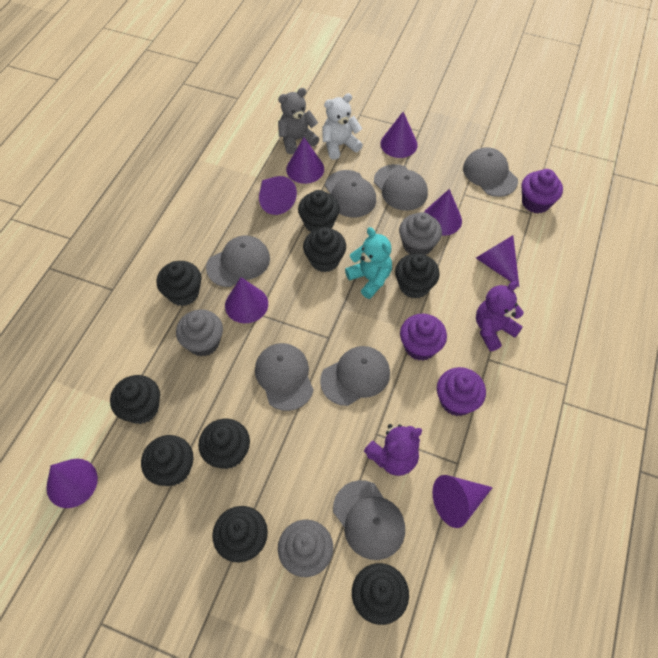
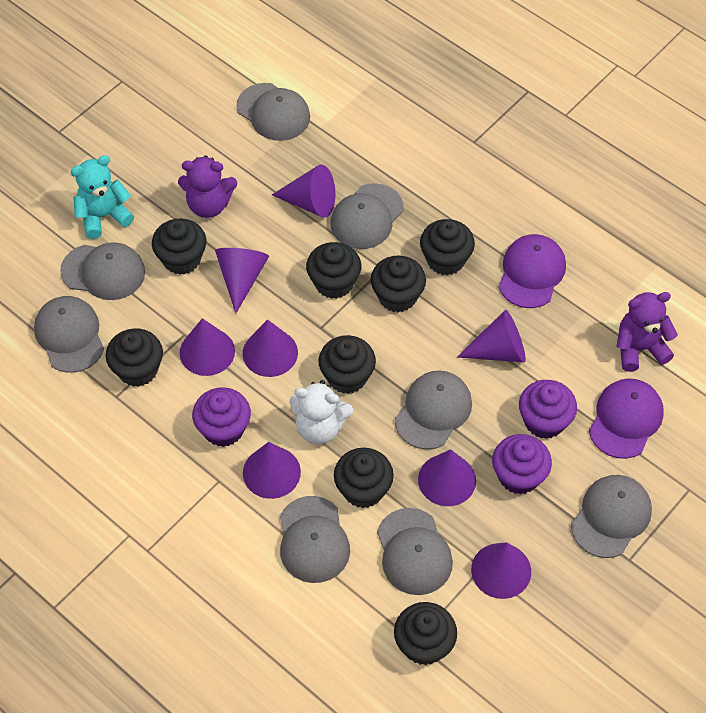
black cupcake: 9 -> 8
grey cap: 7 -> 8
grey cupcake: 3 -> 0
grey teddy bear: 1 -> 0
purple cap: 0 -> 2

